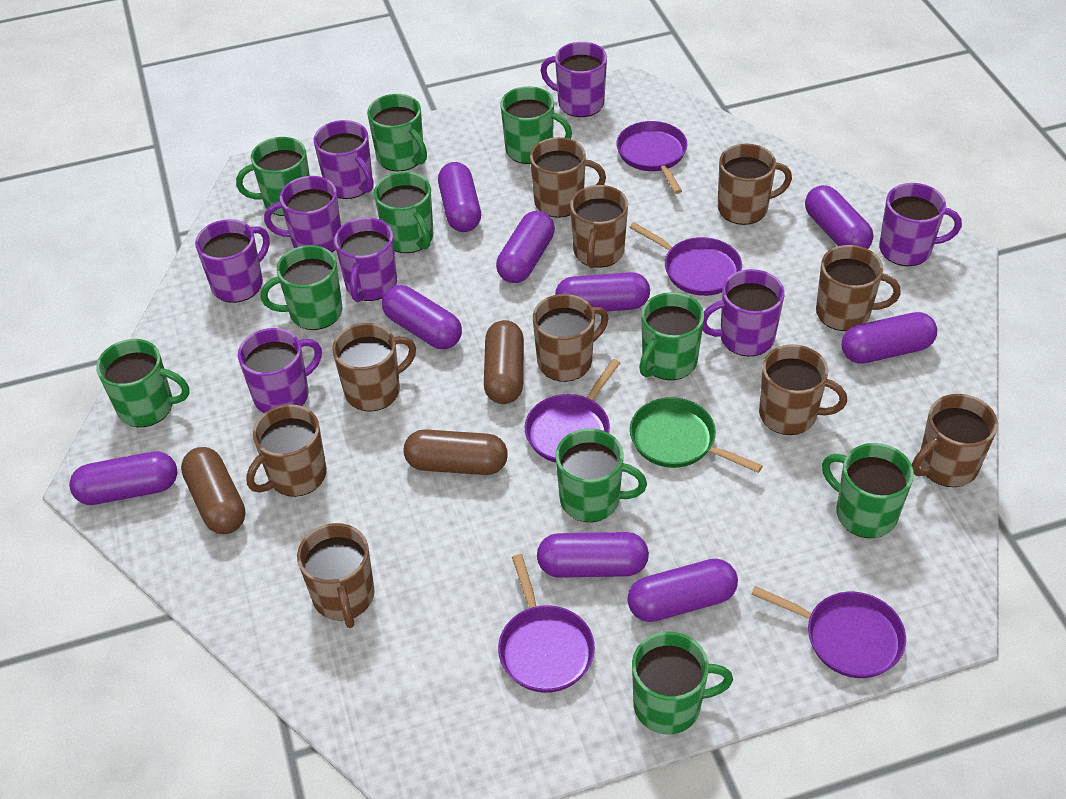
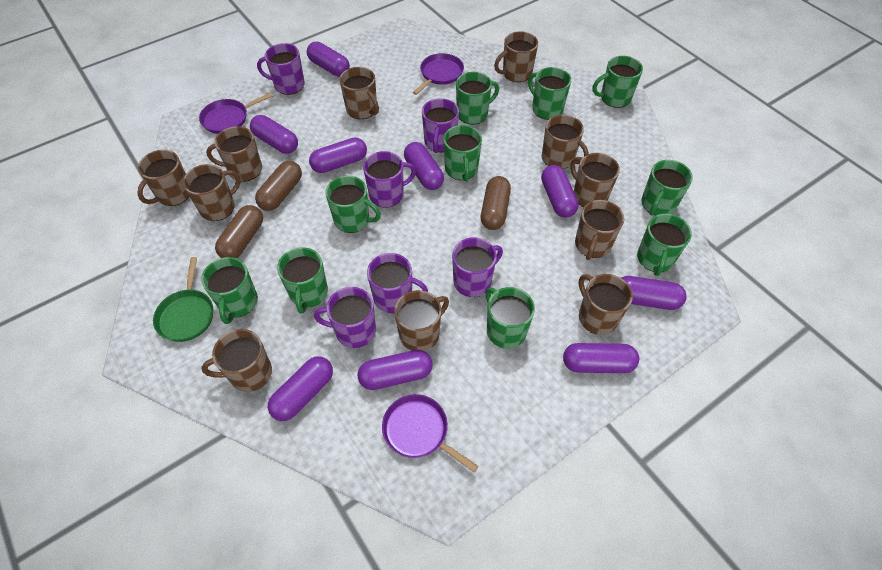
brown mug: 10 -> 11
purple mug: 8 -> 6
purple pan: 5 -> 3

